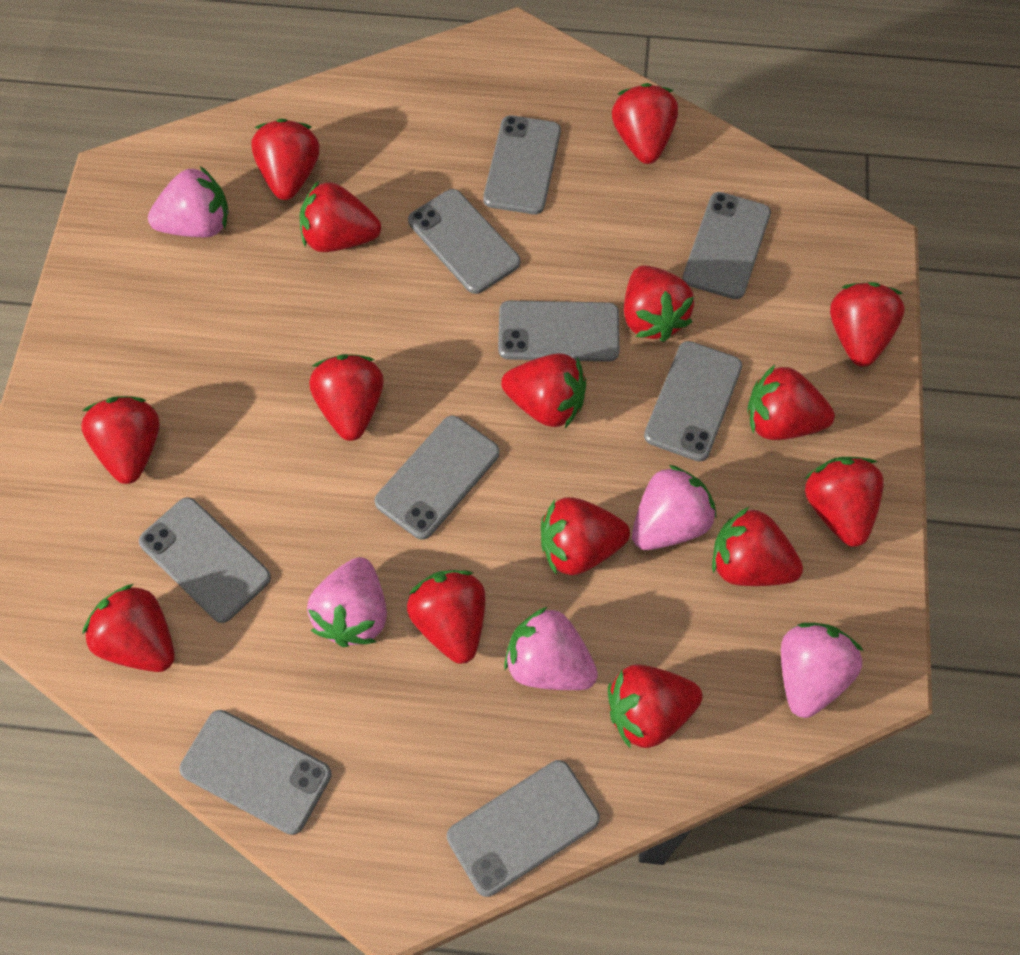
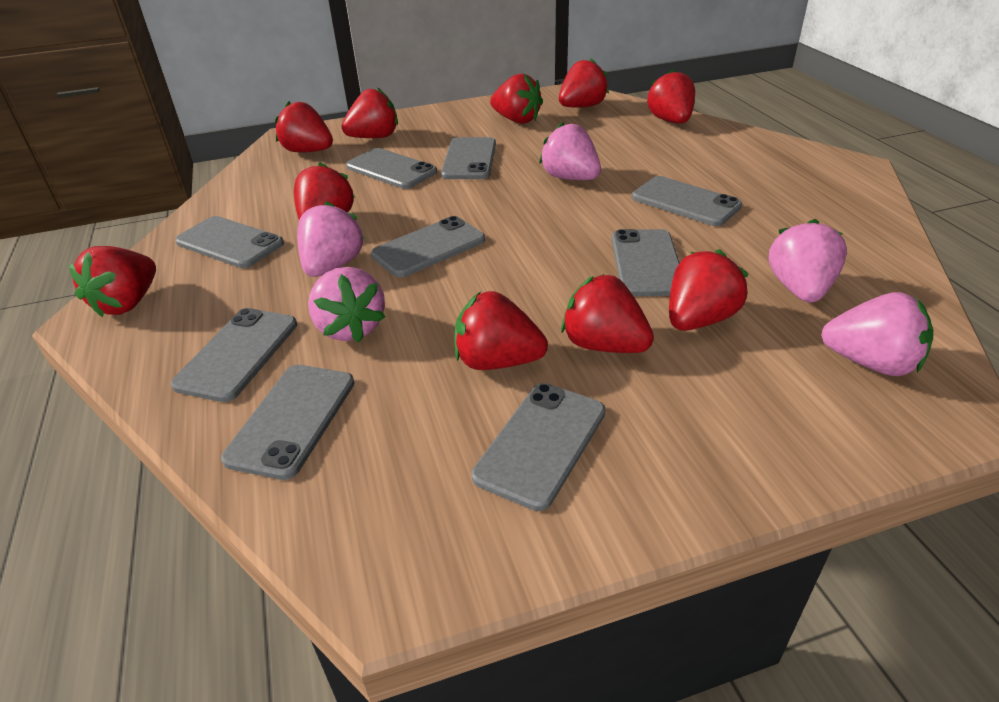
red strawberry: 15 -> 10

